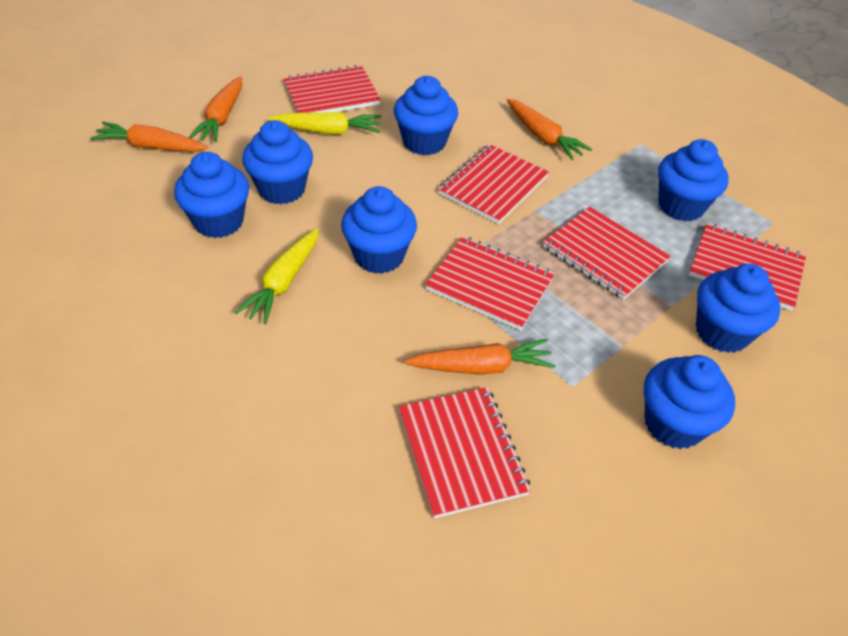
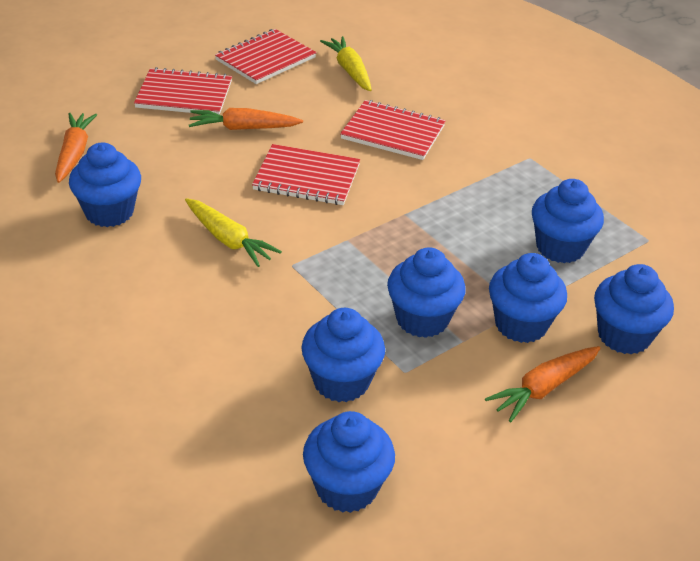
orange carrot: 4 -> 3
red notebook: 6 -> 4

